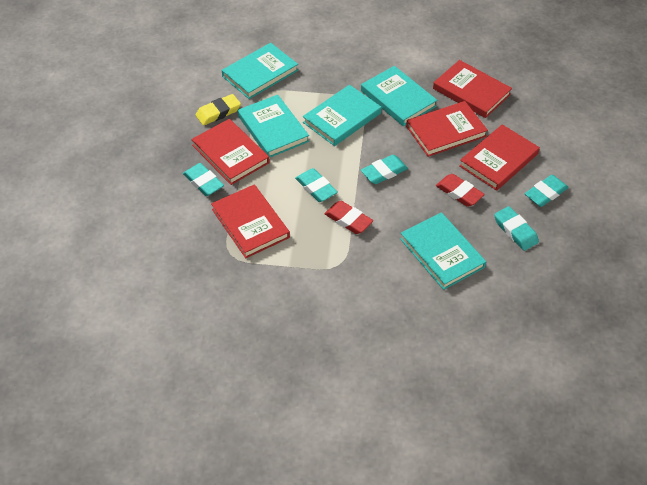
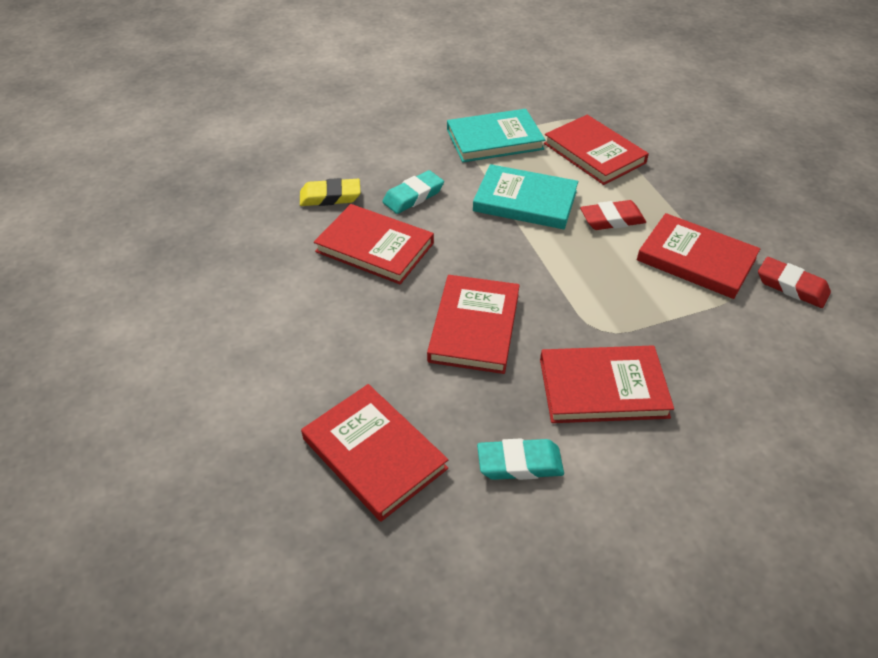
red book: 5 -> 6
turquoise book: 5 -> 2
turquoise eraser: 5 -> 2

